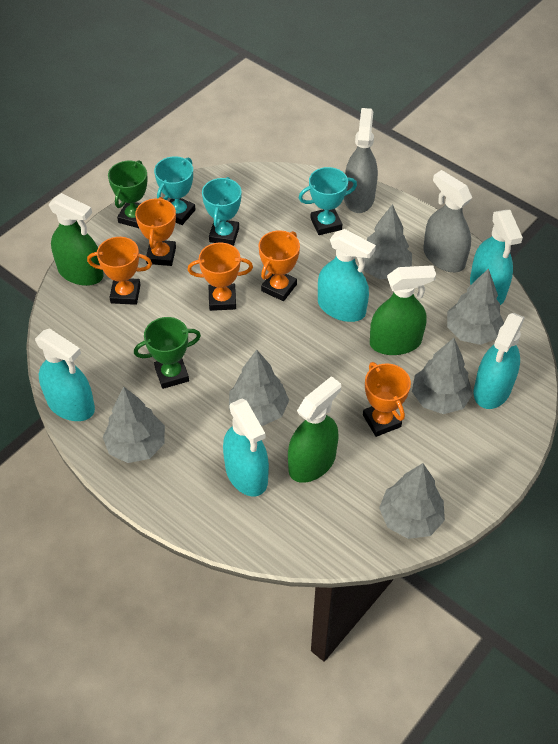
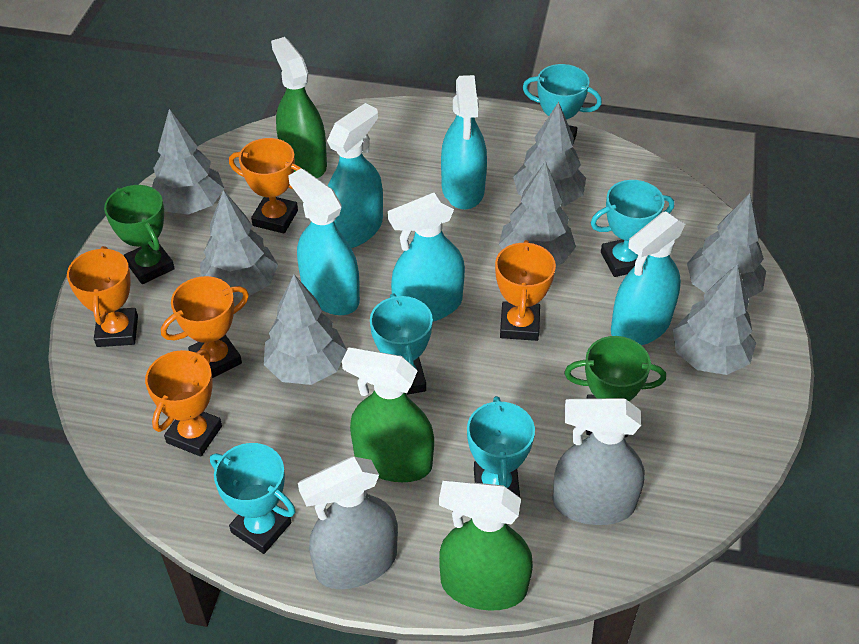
grey tree: 6 -> 7
turquoise trophy: 3 -> 5

